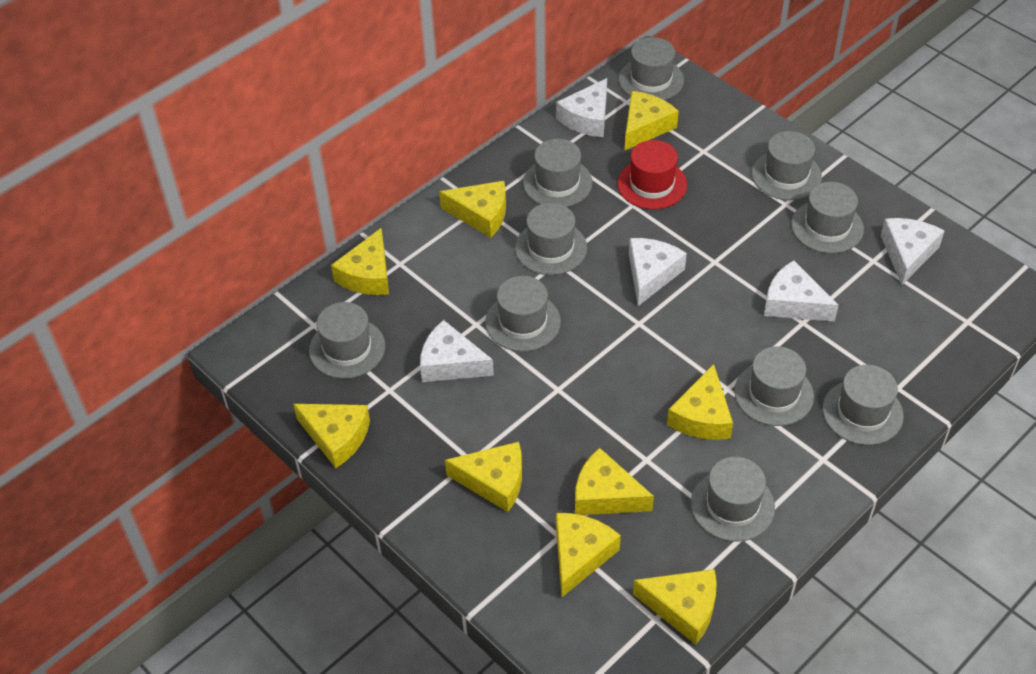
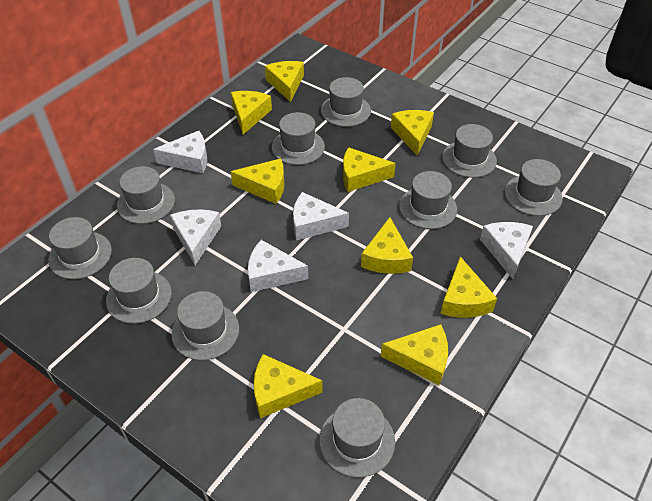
red hat: 1 -> 0

